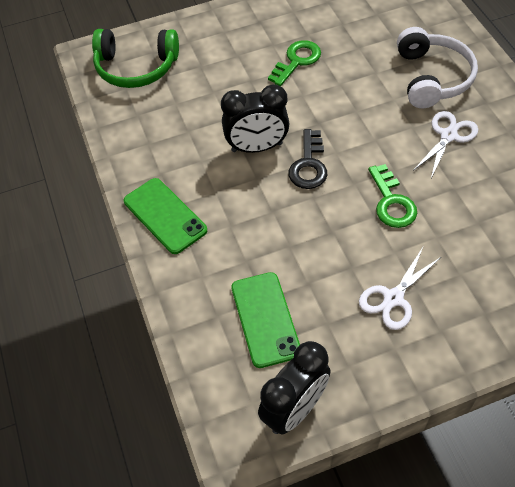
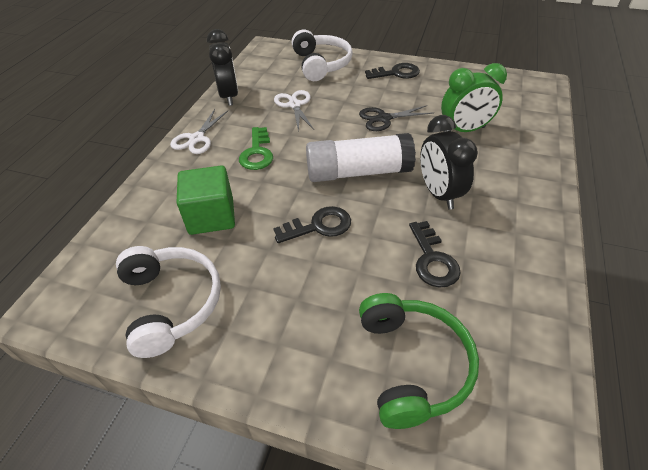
black key: 1 -> 3
black scissors: 0 -> 1
green clock: 0 -> 1
green cube: 0 -> 1
green key: 2 -> 1
green phone: 2 -> 0
white glue stick: 0 -> 1
white headphones: 1 -> 2

